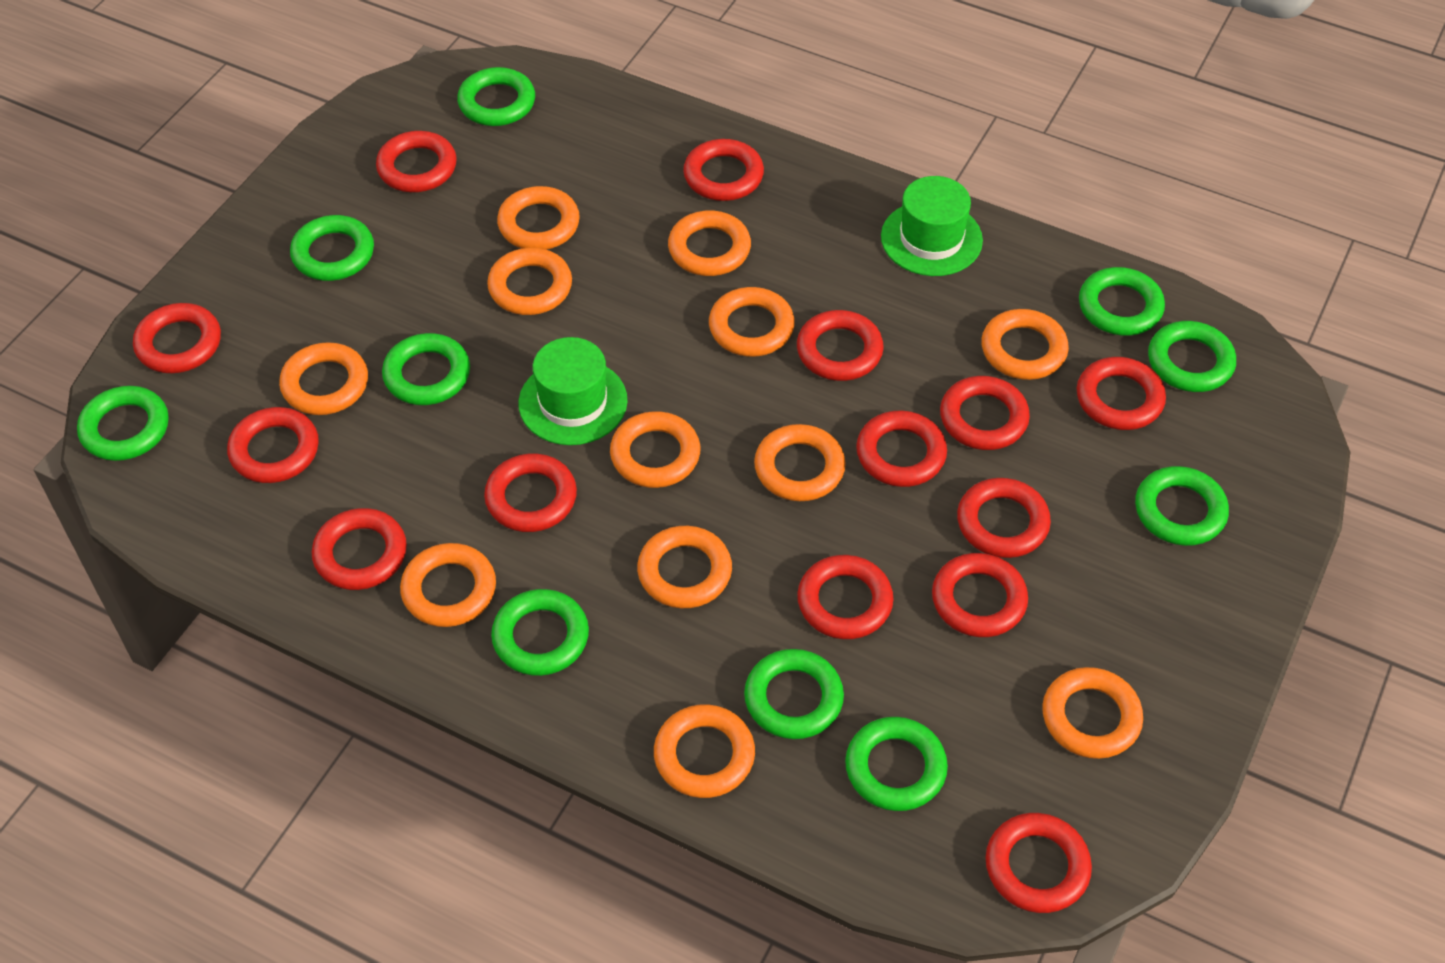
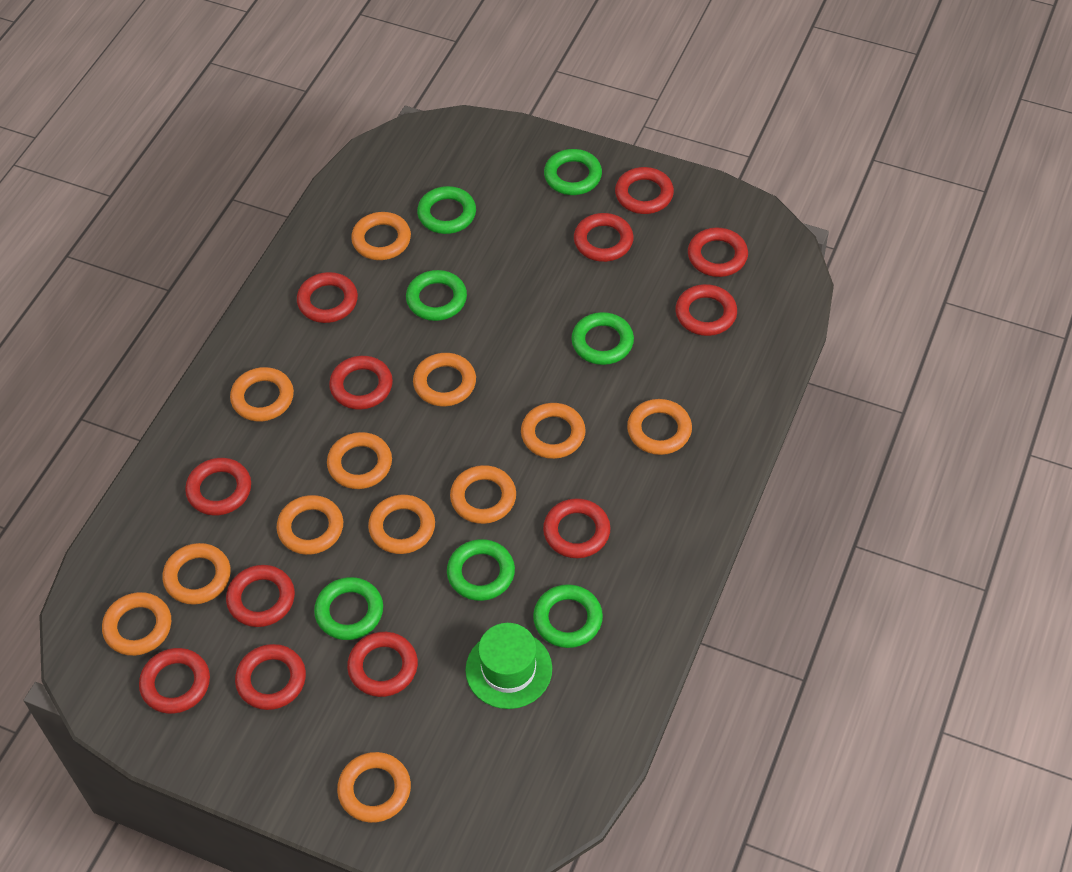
green hat: 2 -> 1
green ring: 10 -> 7
red ring: 14 -> 12

